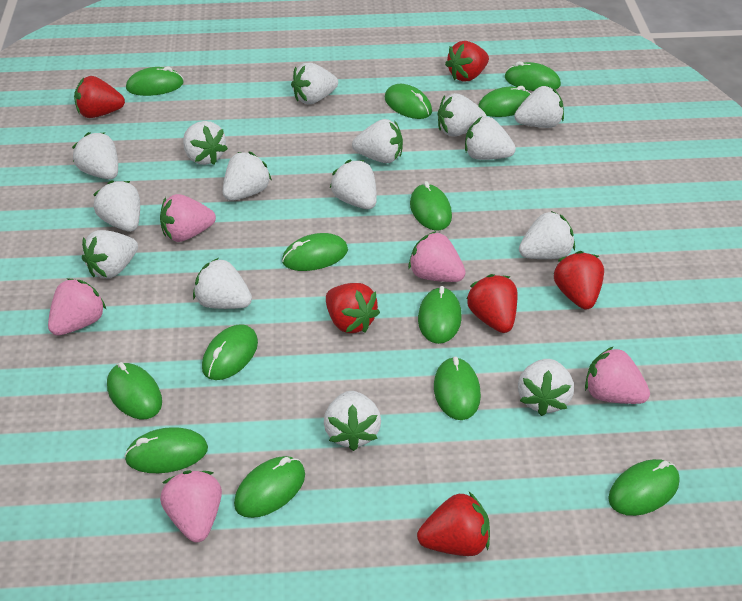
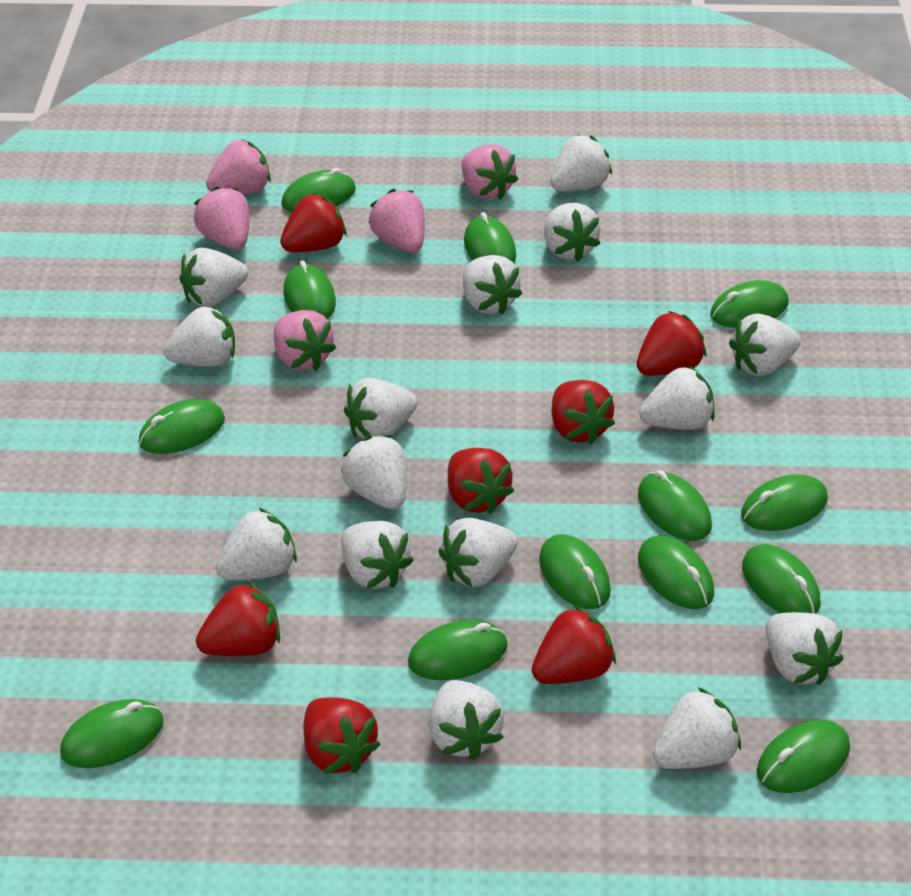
red strawberry: 6 -> 7

